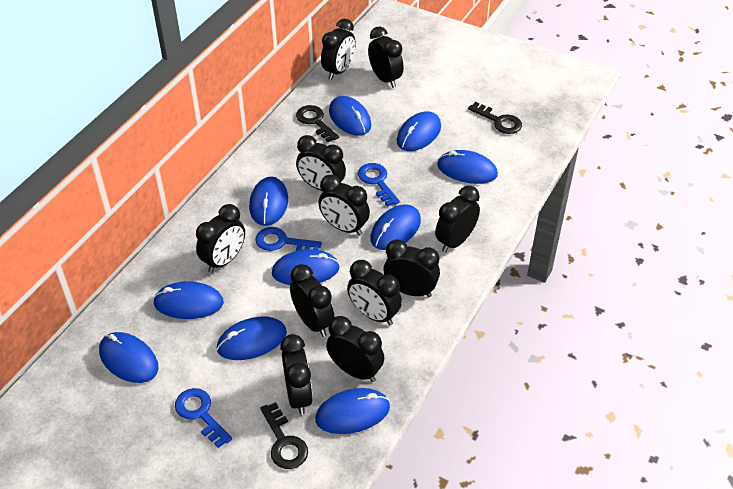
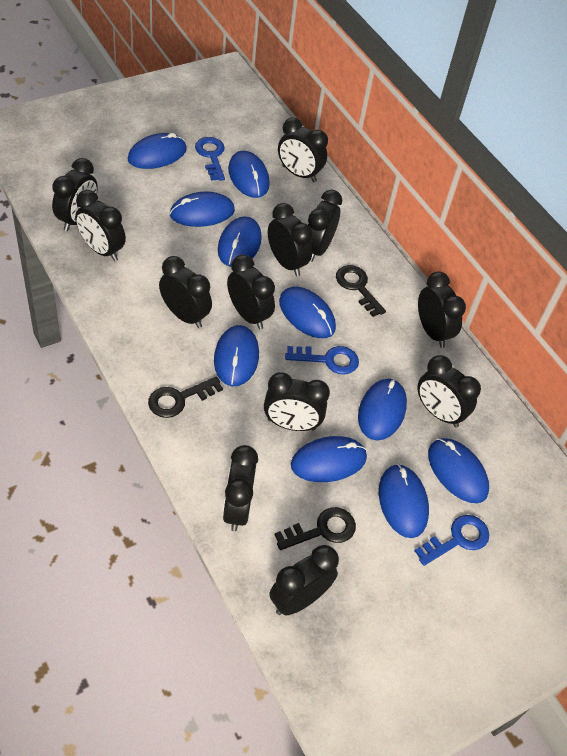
black clock: 11 -> 12

